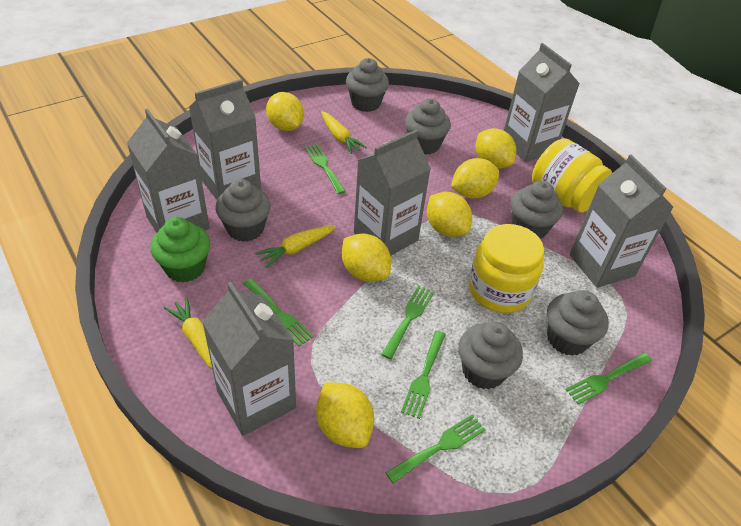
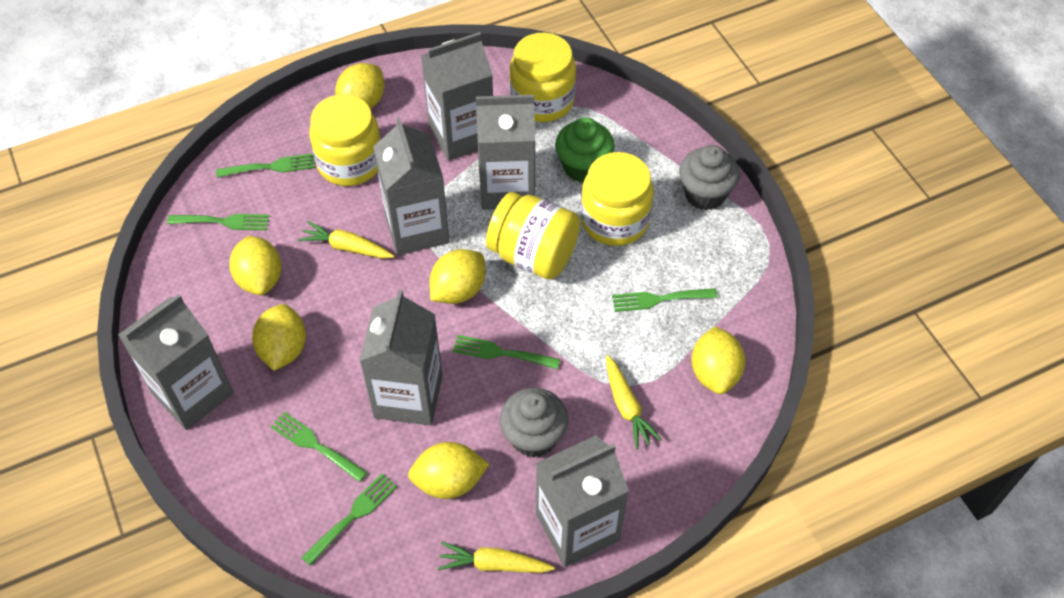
grey cupcake: 6 -> 2
yellow jar: 2 -> 4

